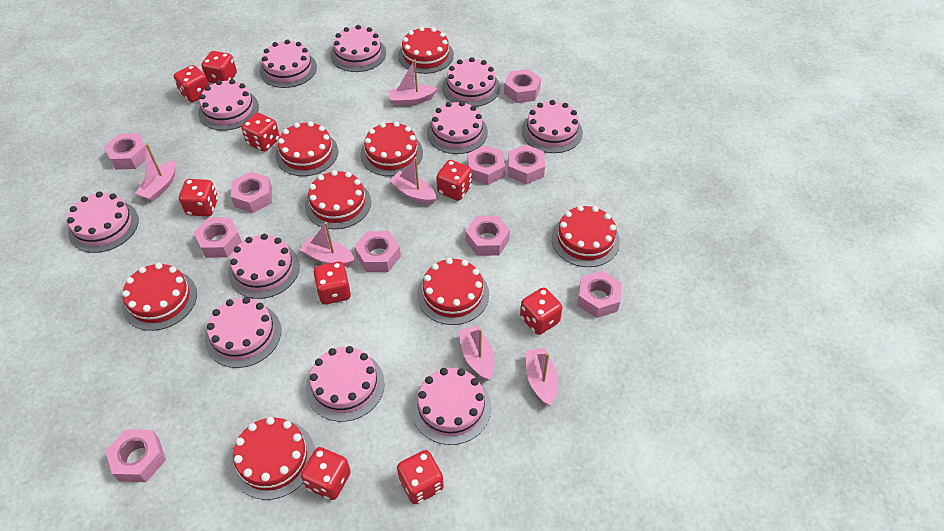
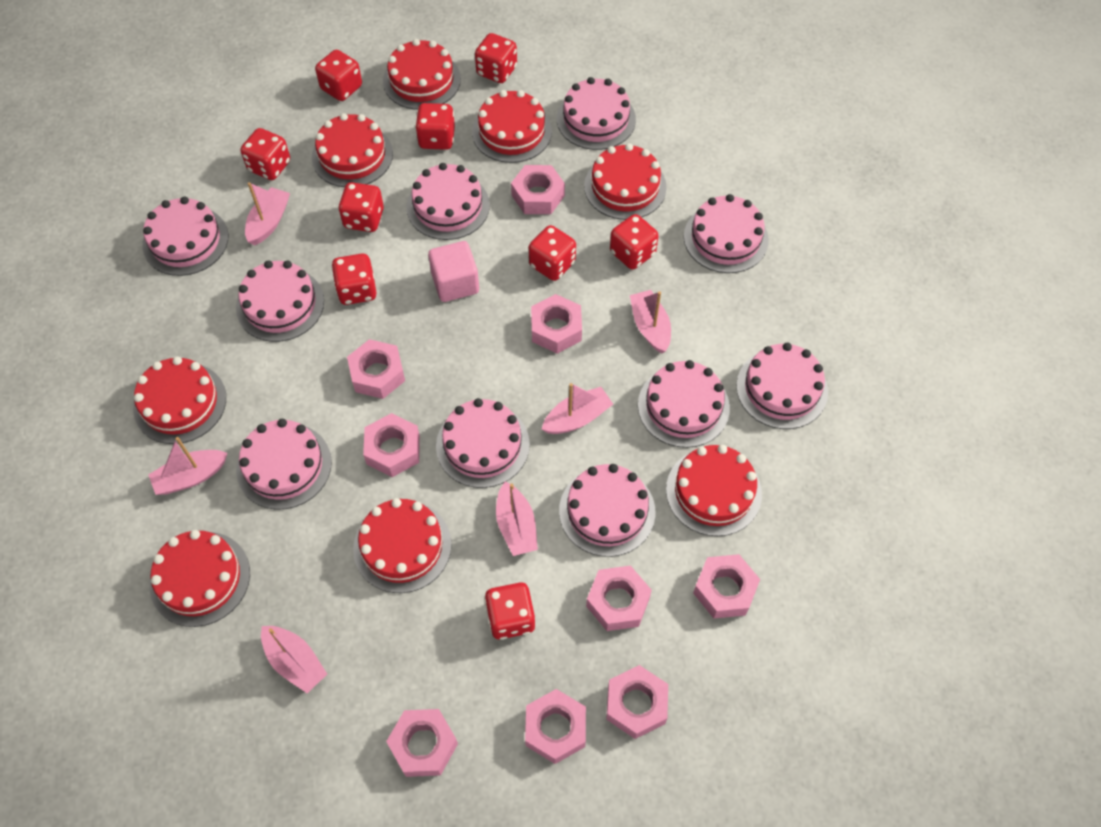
pink cake: 11 -> 10
pink cube: 0 -> 1
pink nut: 10 -> 9

